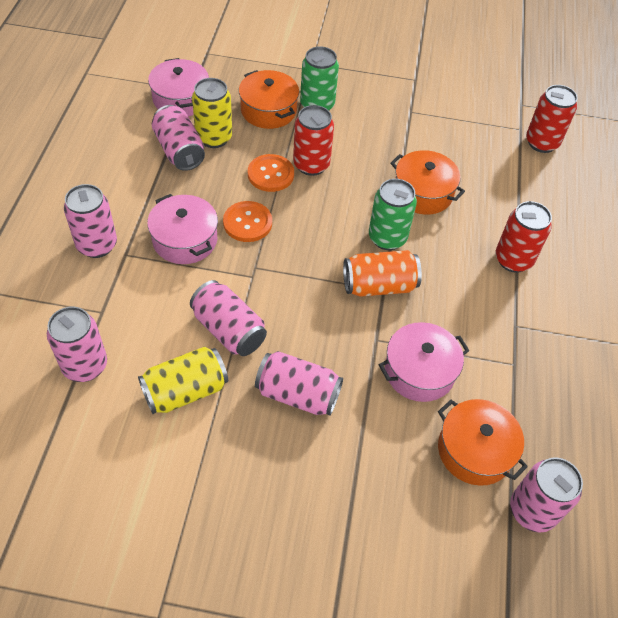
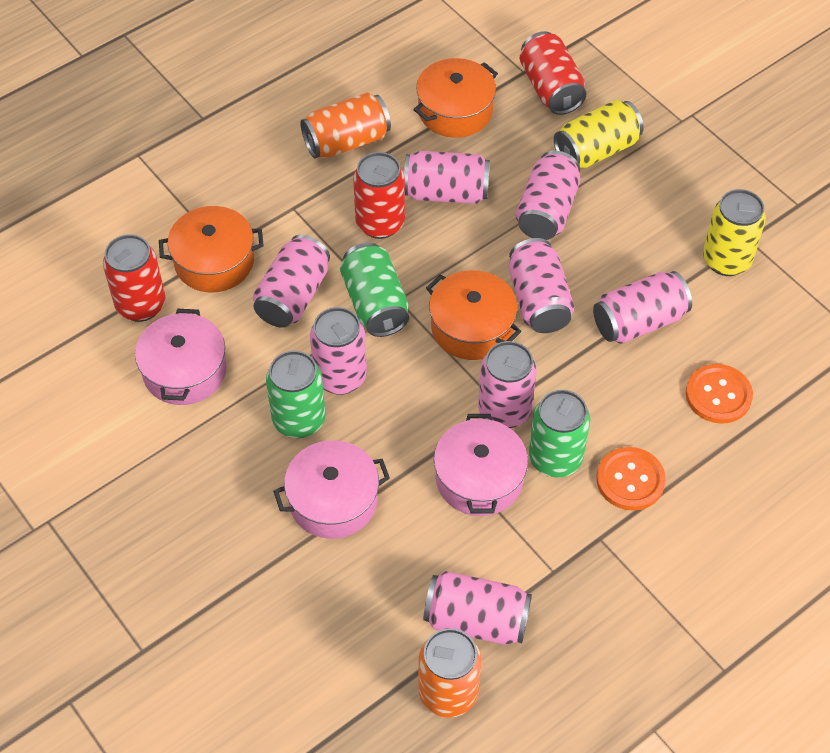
green can: 2 -> 3
orange can: 1 -> 2
pink can: 6 -> 8

